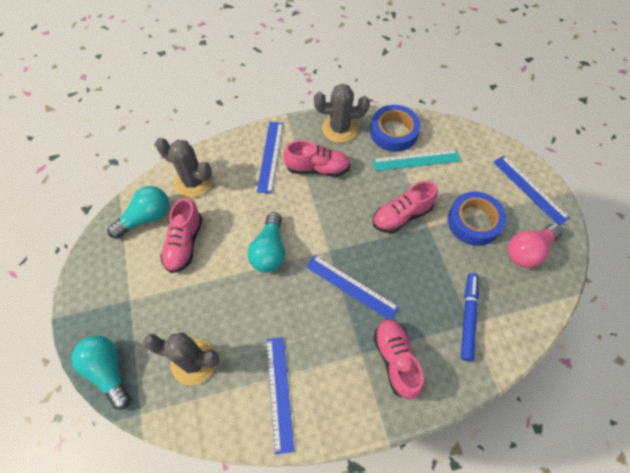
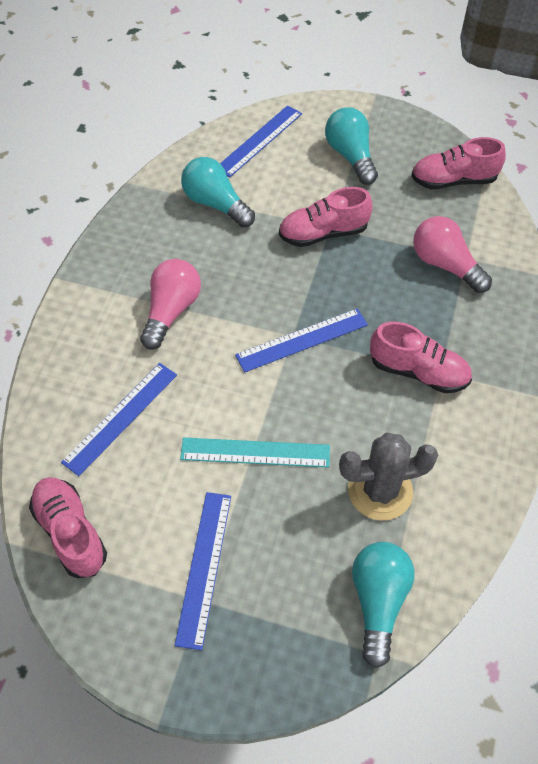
blue marker: 1 -> 0
blue tape: 2 -> 0
grey cactus: 3 -> 1
pink light bulb: 1 -> 2

